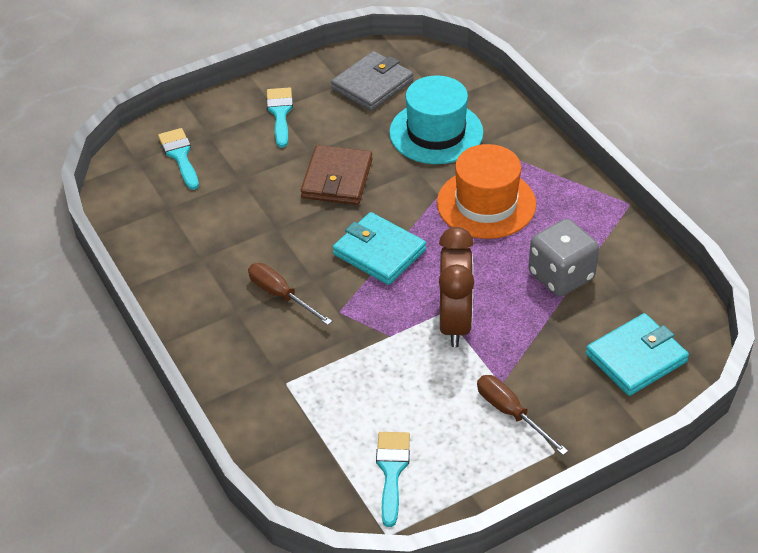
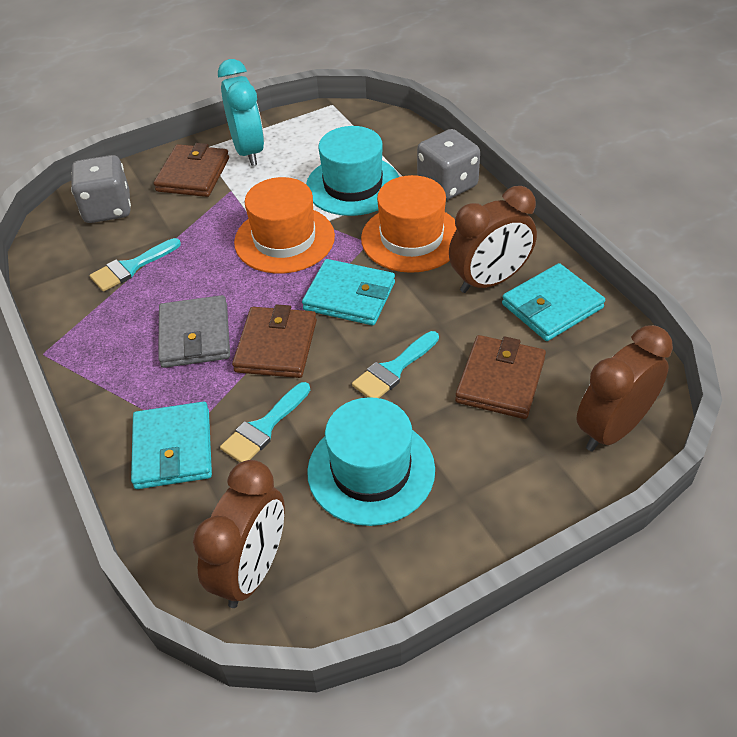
brown clock: 1 -> 3
brown screwdriver: 2 -> 0
brown wallet: 1 -> 3
grey dice: 1 -> 2
orange hat: 1 -> 2
turquoise clock: 0 -> 1
turquoise hat: 1 -> 2
turquoise wallet: 2 -> 3

